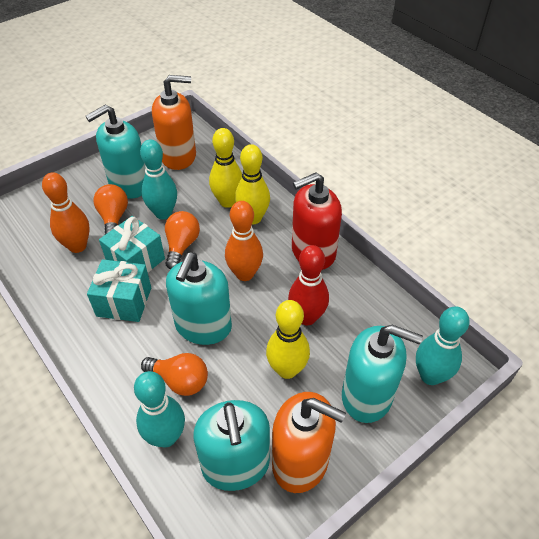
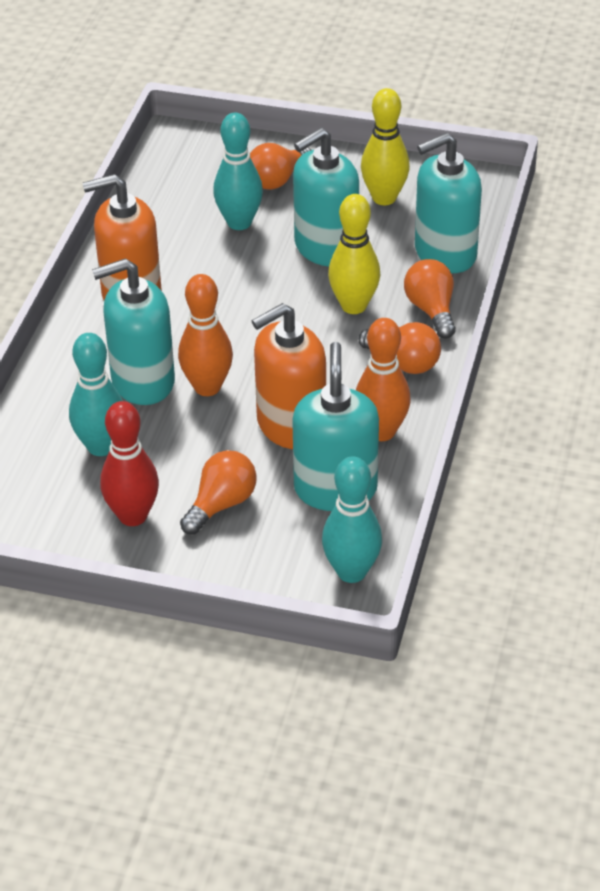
orange light bulb: 3 -> 4
red soap dispenser: 1 -> 0
turquoise gift: 2 -> 0
yellow bowling pin: 3 -> 2

